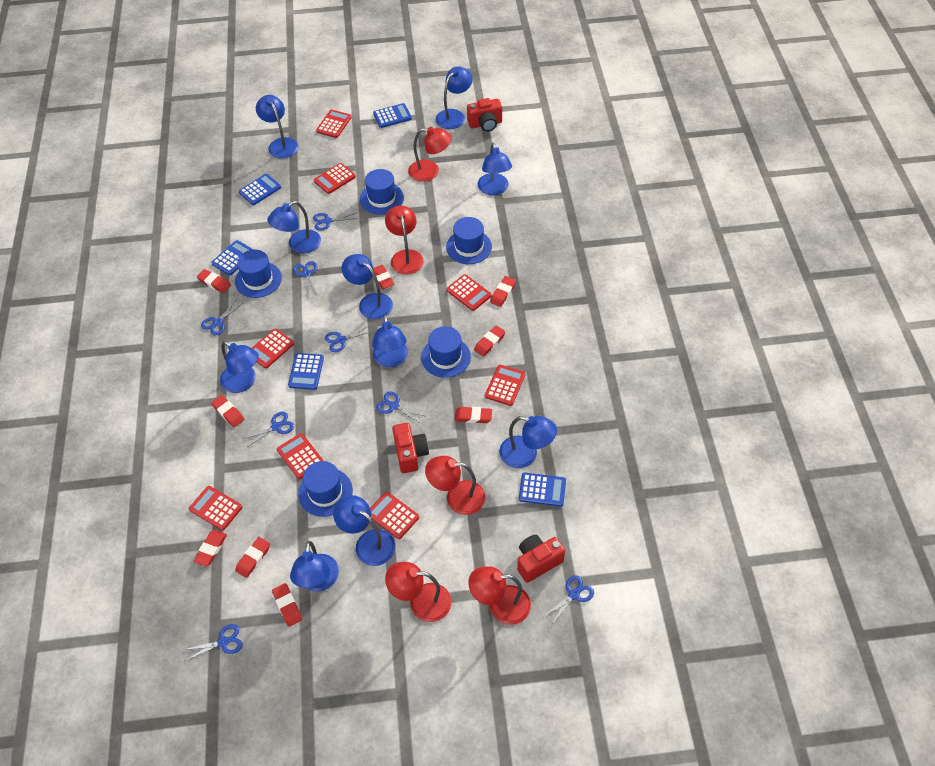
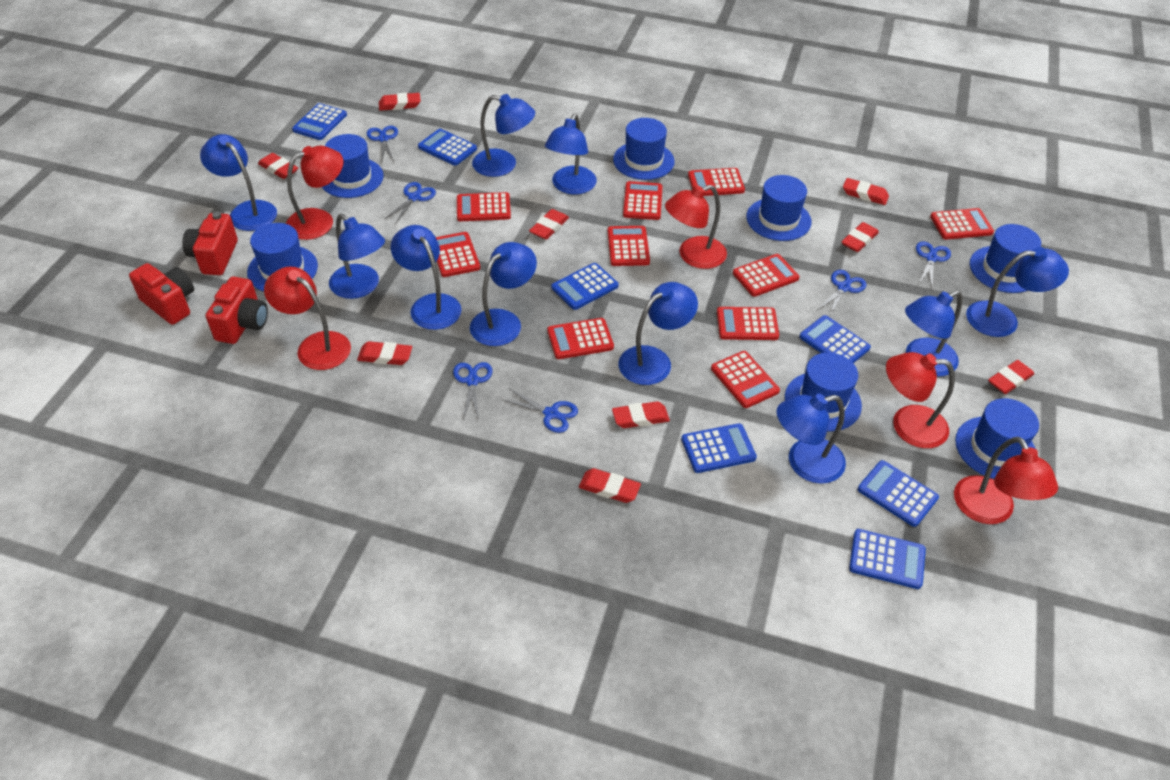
blue calculator: 5 -> 7
blue hat: 5 -> 7
blue scissors: 8 -> 6
red calculator: 8 -> 10

